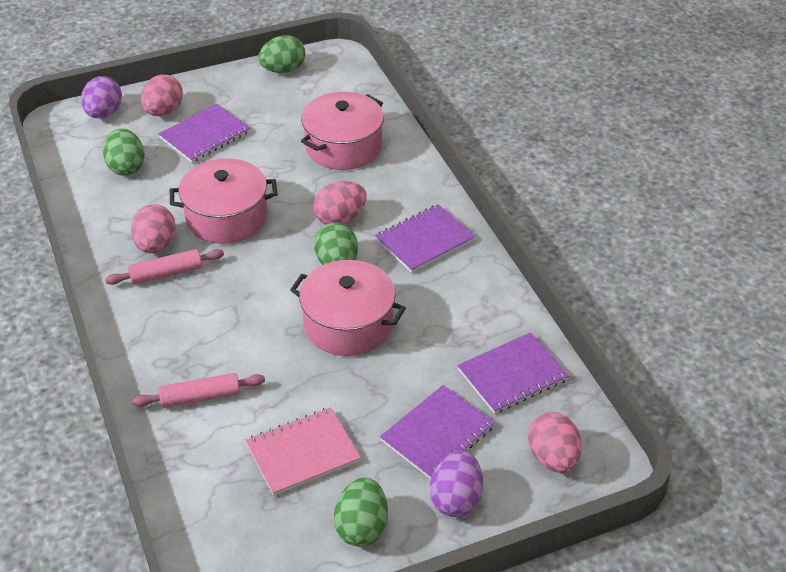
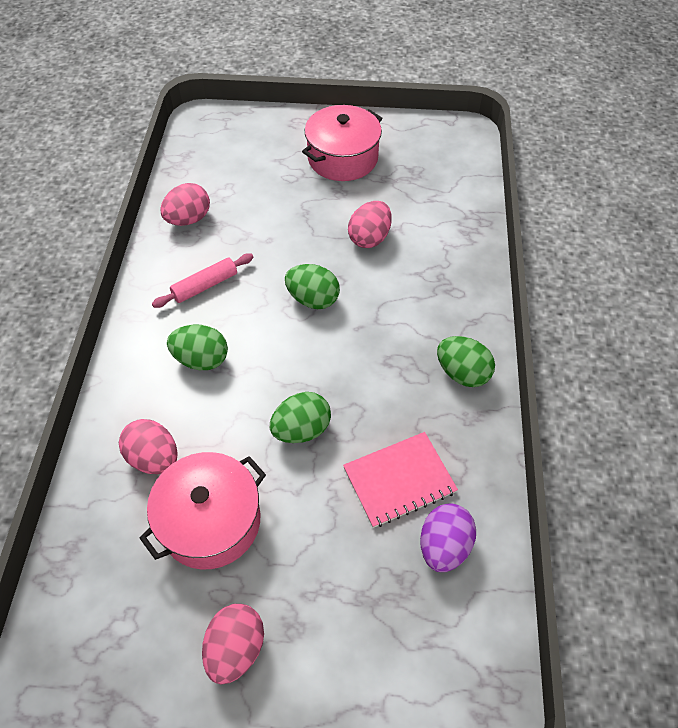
pink pot: 3 -> 2
pink rolling pin: 2 -> 1
purple egg: 2 -> 1
purple notebook: 4 -> 0

